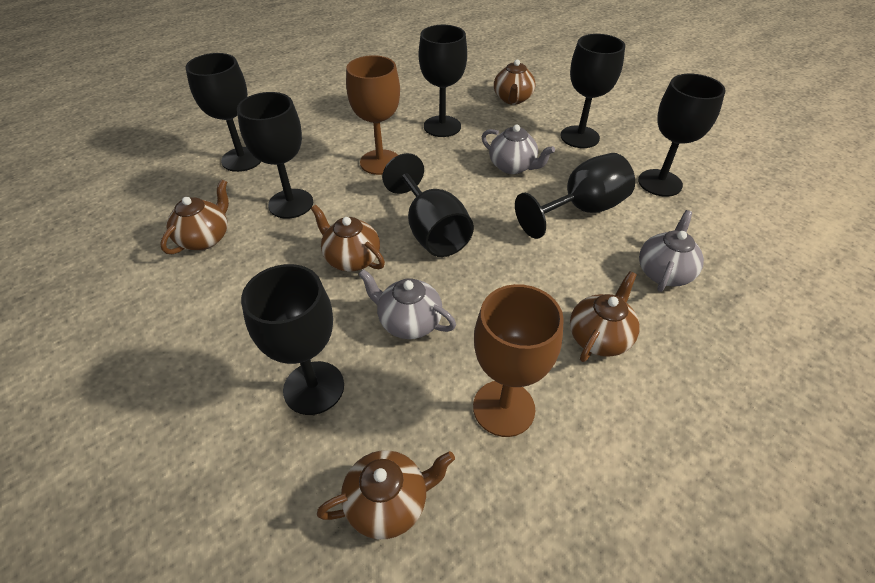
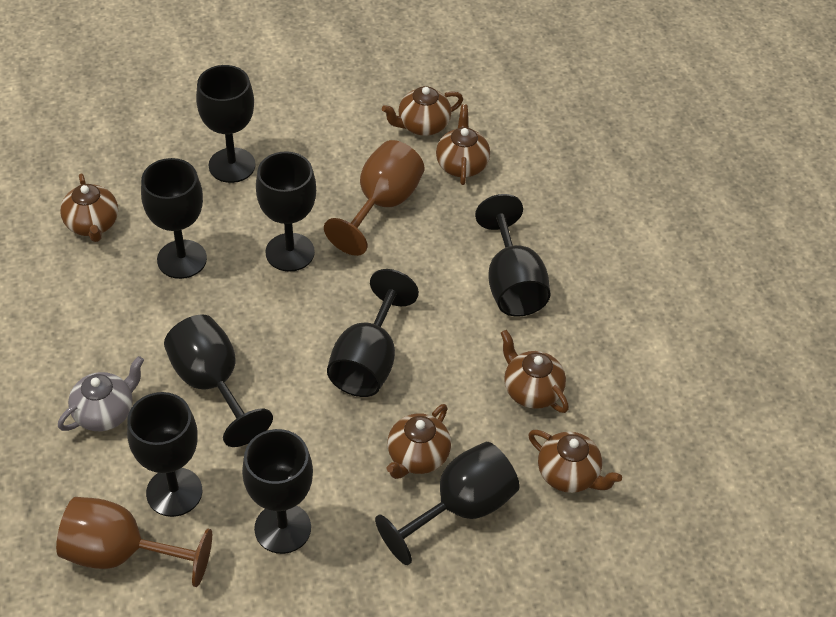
black goblet: 8 -> 9
brown teapot: 5 -> 6
grey teapot: 3 -> 1

